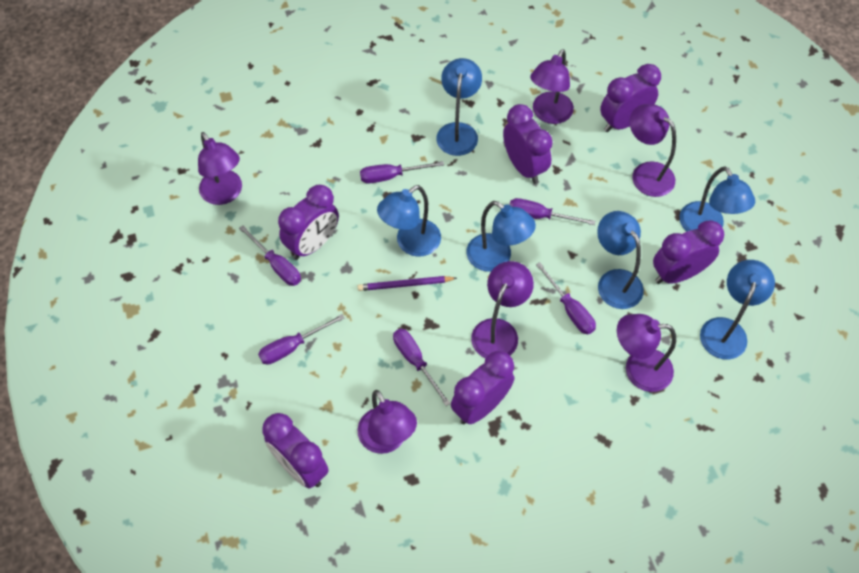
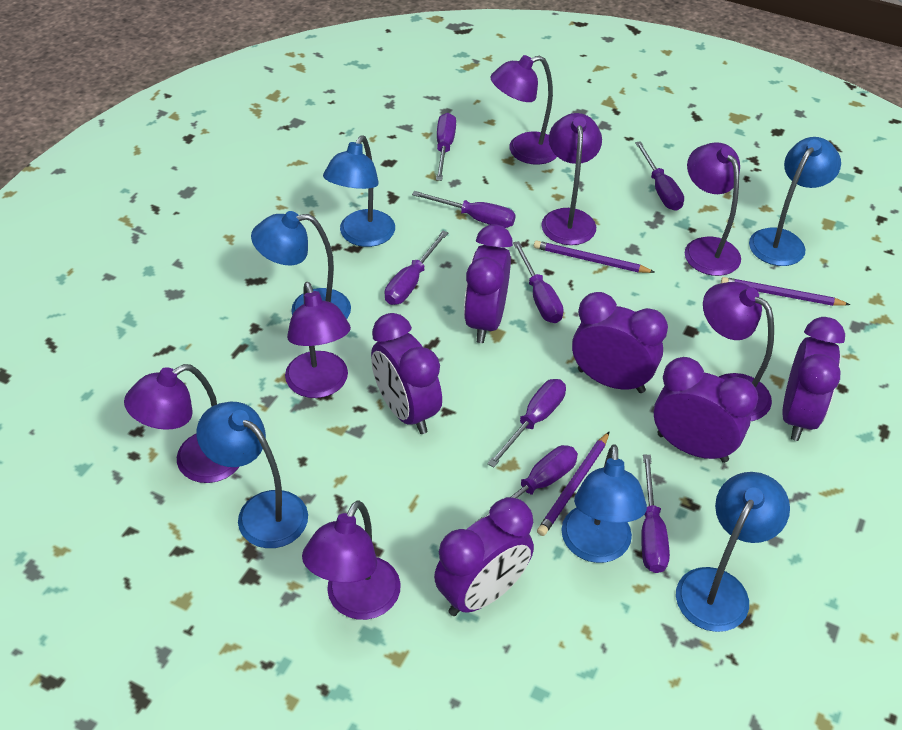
purple lamp: 6 -> 7
purple pencil: 1 -> 3
purple screwdriver: 6 -> 8

